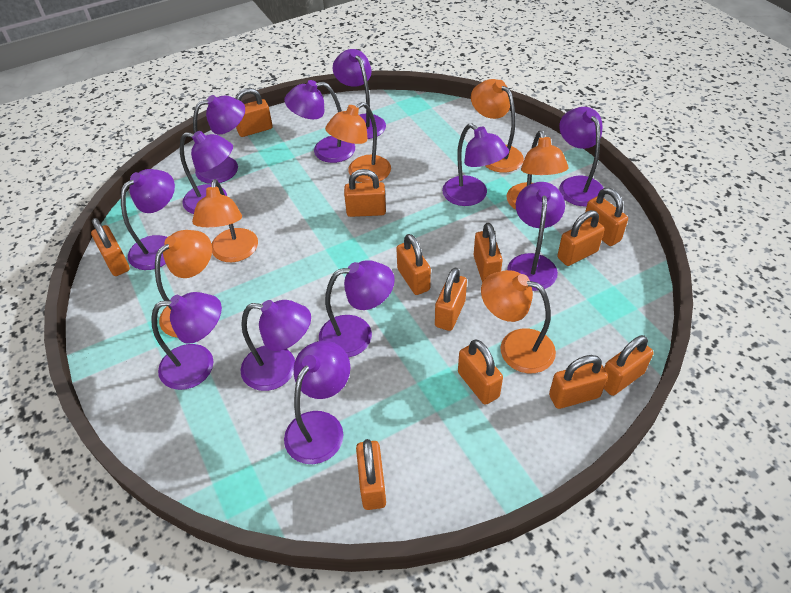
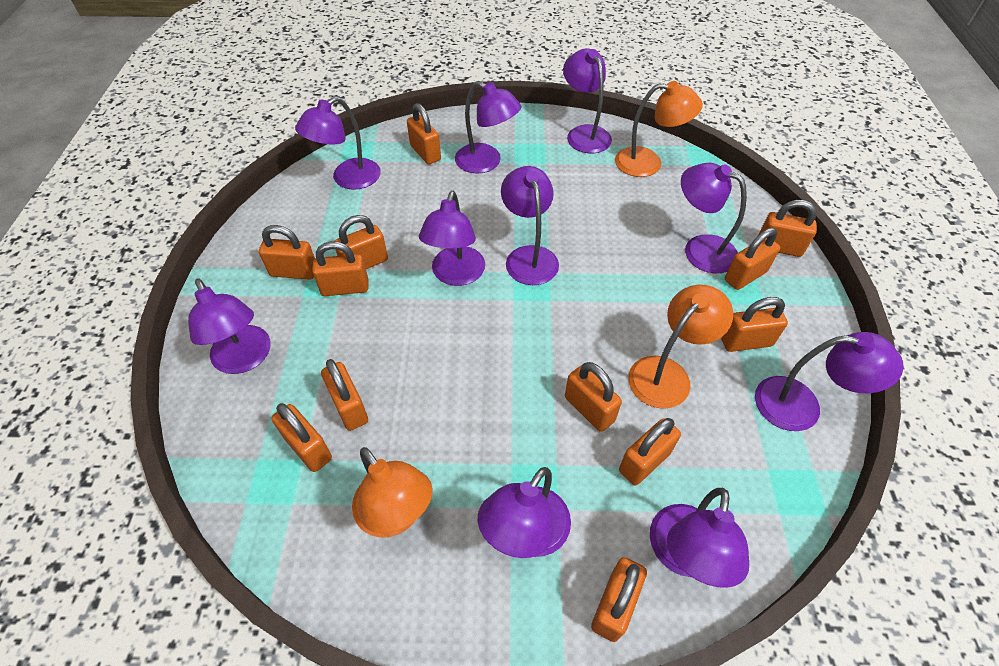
orange lamp: 6 -> 3
purple lamp: 12 -> 10

